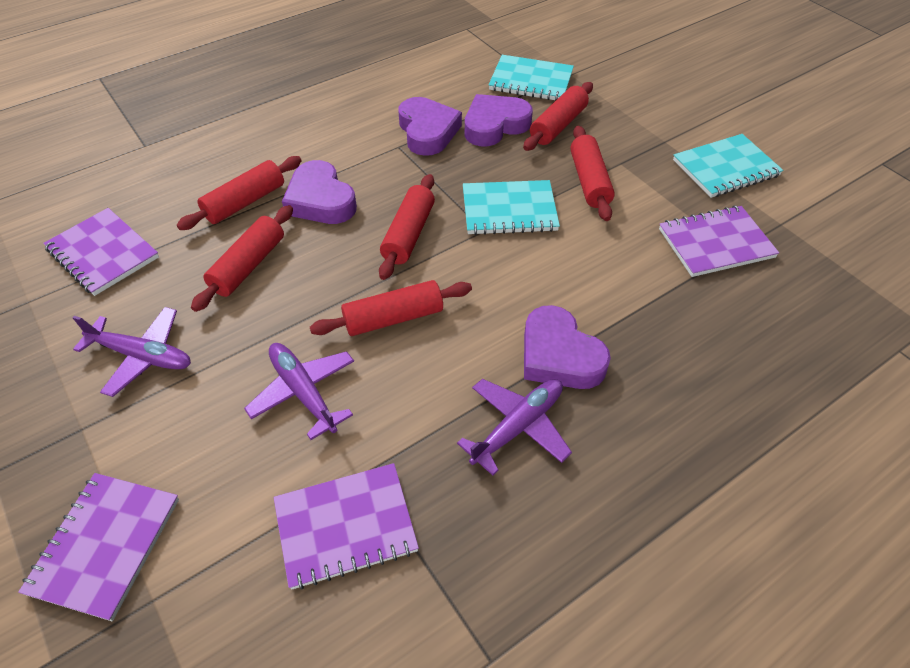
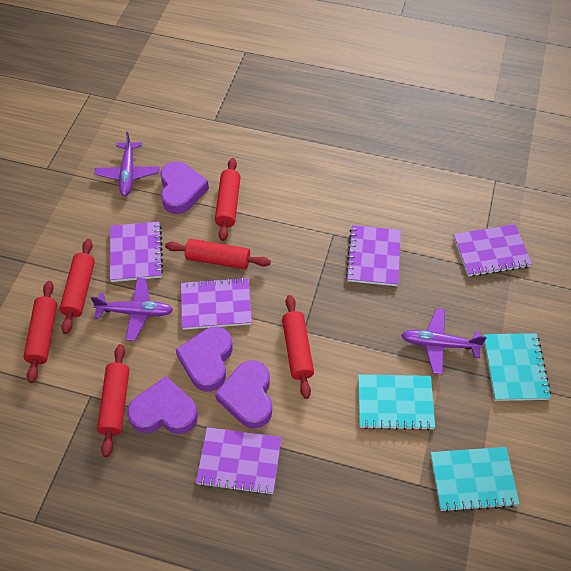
purple notebook: 4 -> 5

